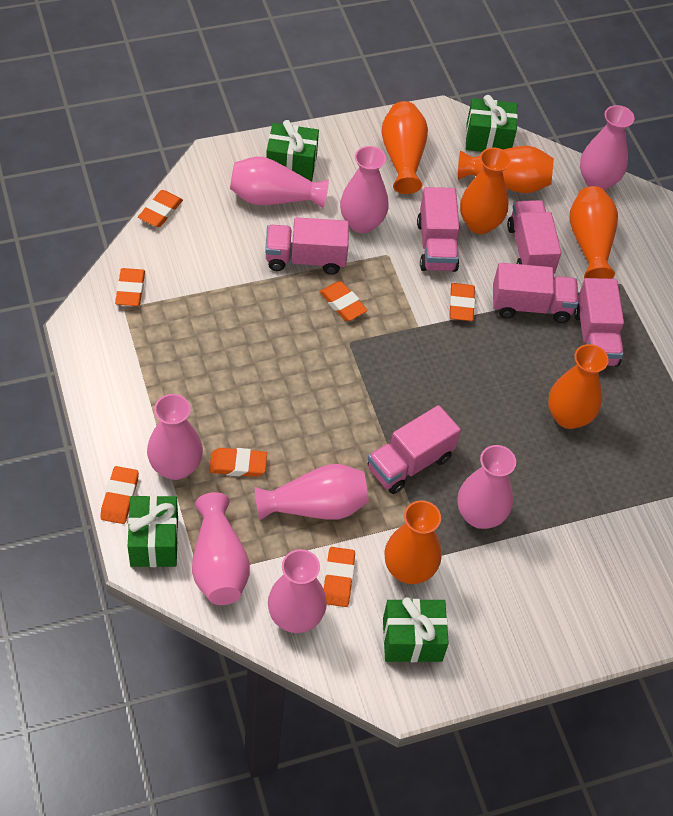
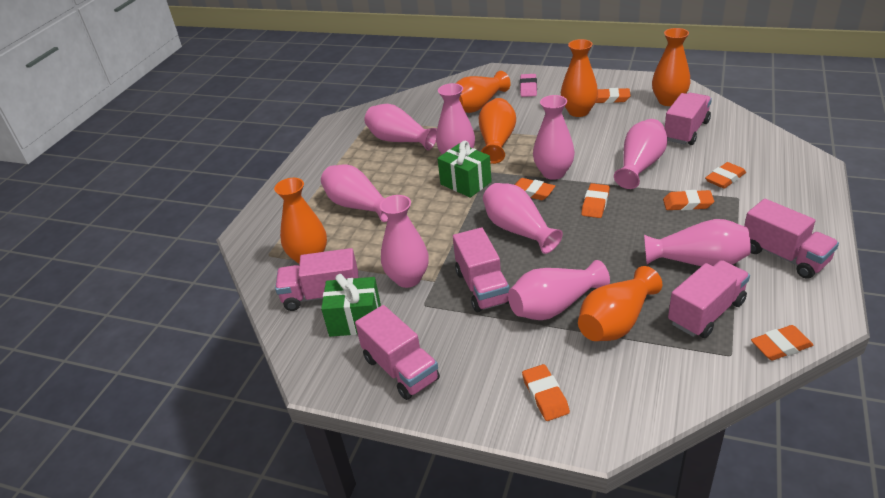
green gift: 4 -> 2
pink eraser: 0 -> 1
pink vase: 8 -> 9

